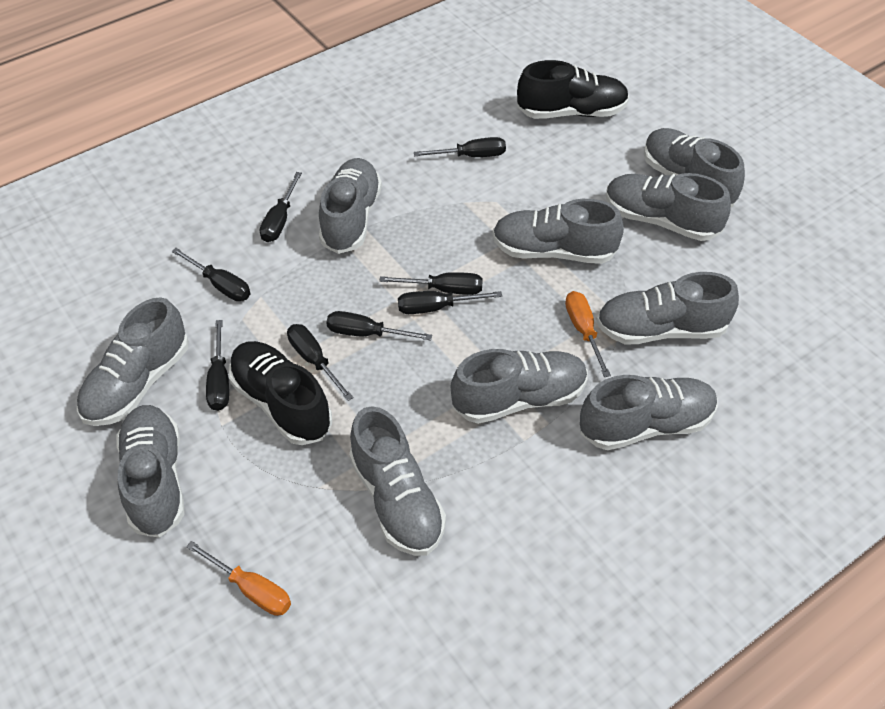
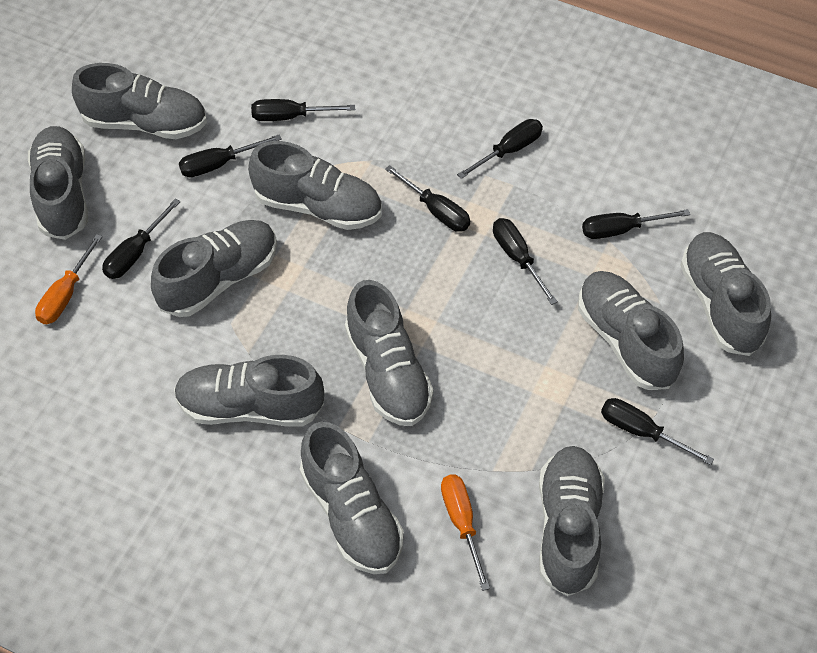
black shoe: 2 -> 0

